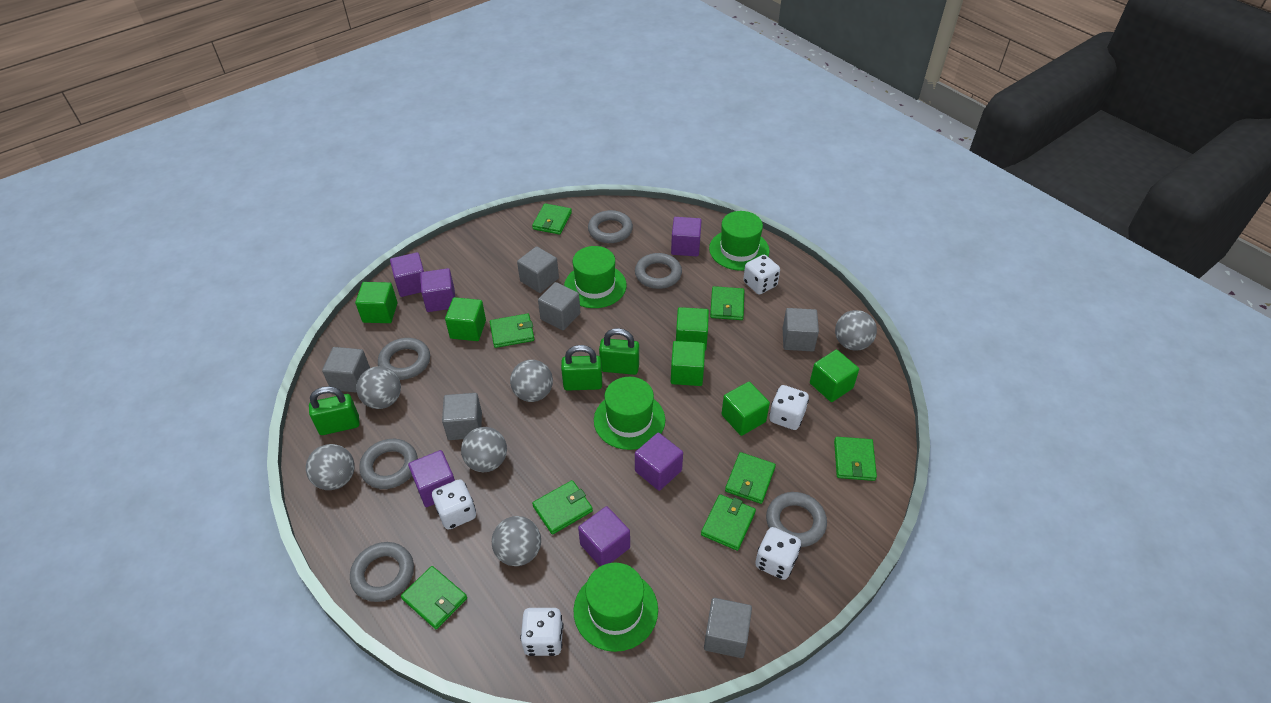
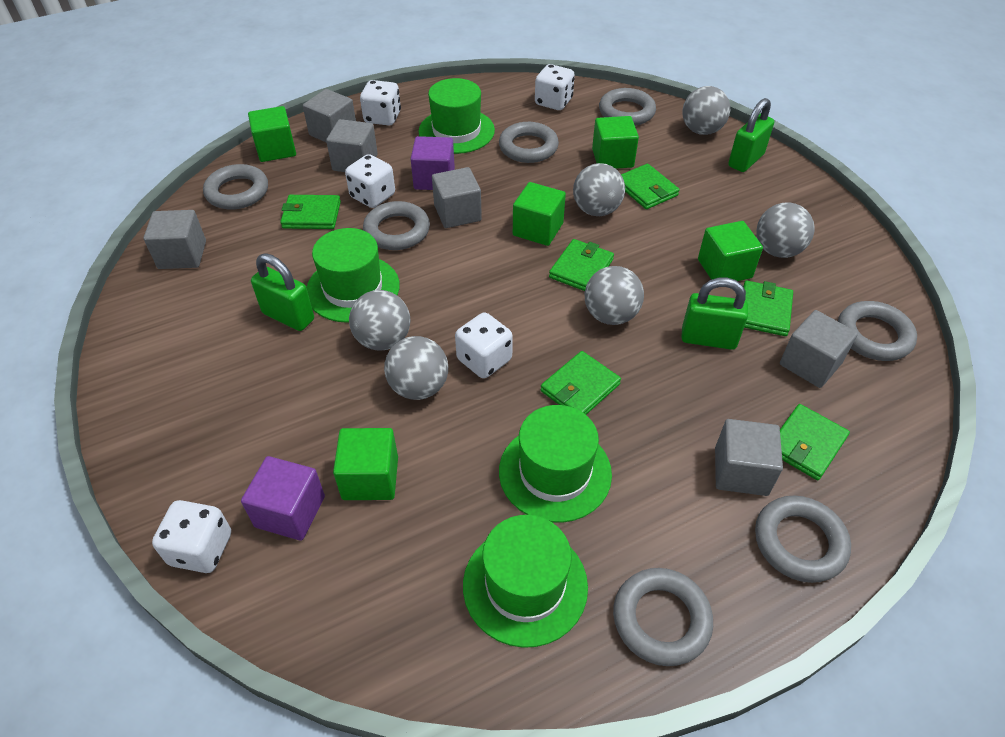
green cube: 6 -> 5
green wallet: 8 -> 6
grey ring: 6 -> 7
purple cube: 6 -> 2

